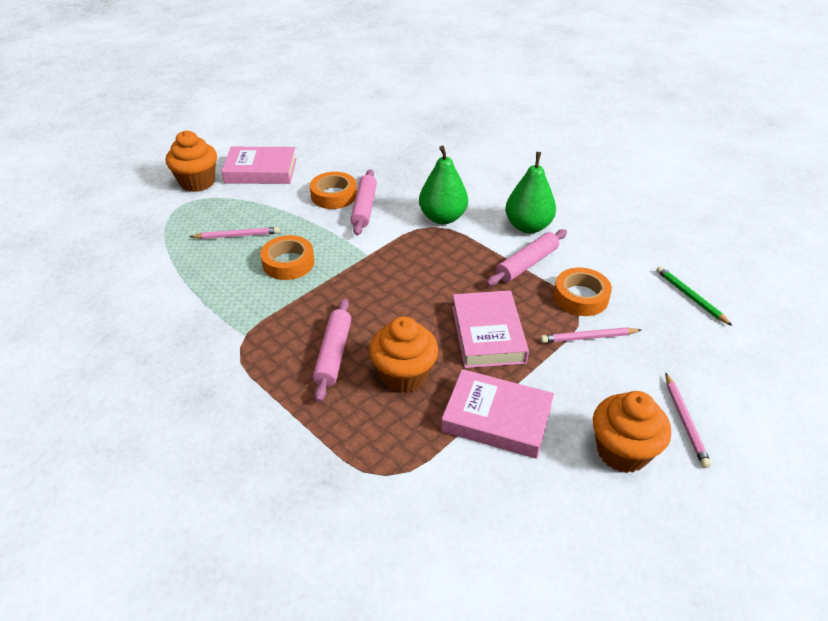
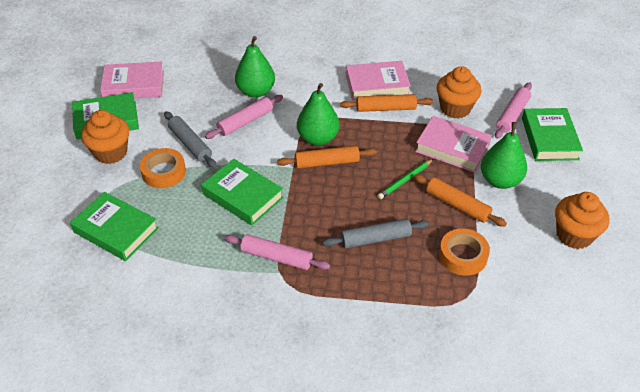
green book: 0 -> 4
green pear: 2 -> 3
grey rolling pin: 0 -> 2
orange rolling pin: 0 -> 3
orange tape: 3 -> 2
pink pencil: 3 -> 0

